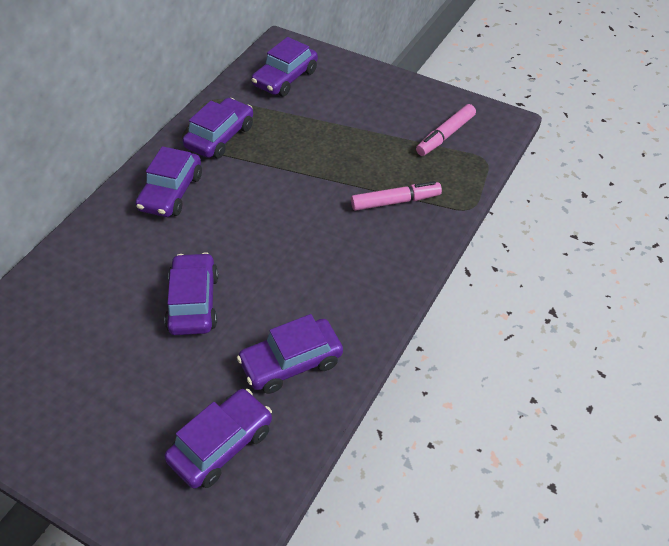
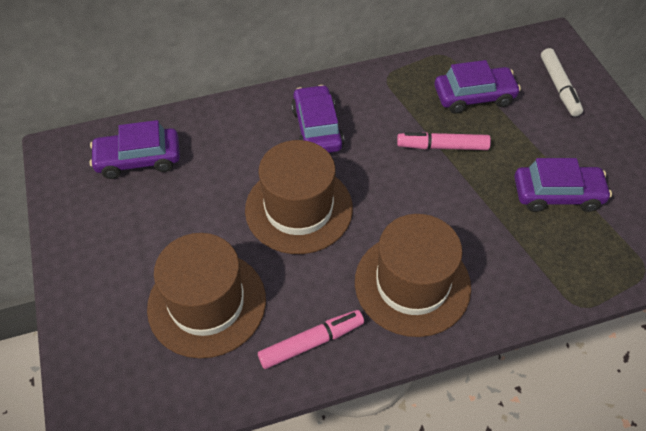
brown hat: 0 -> 3
purple car: 6 -> 4
white marker: 0 -> 1

